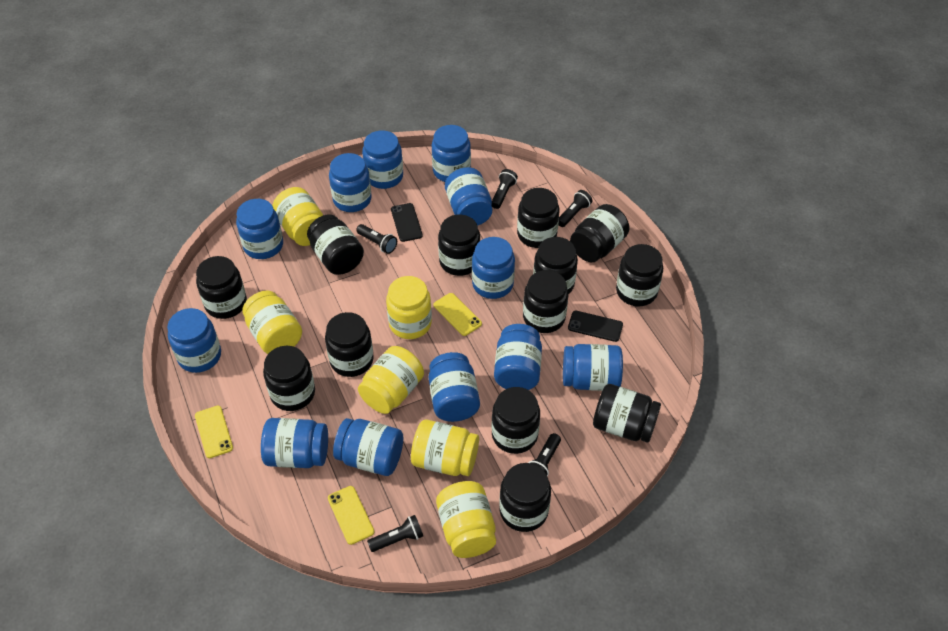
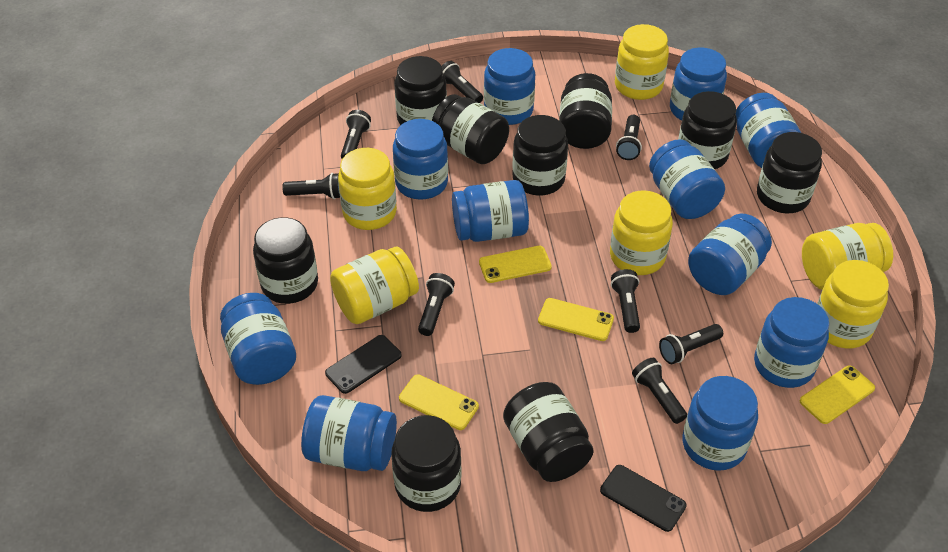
black flashlight: 5 -> 8
black jar: 13 -> 9
blue jar: 12 -> 11
yellow phone: 3 -> 4

